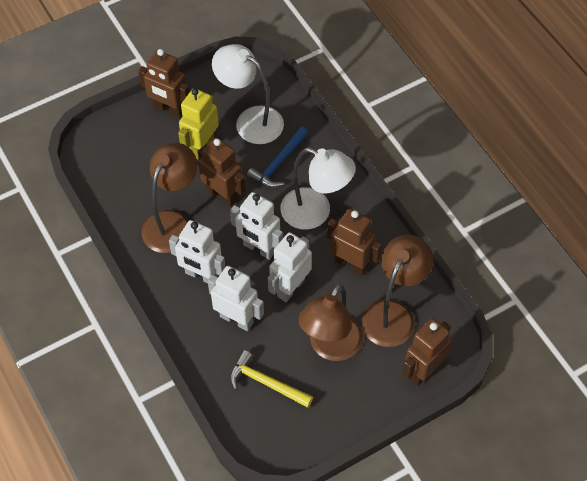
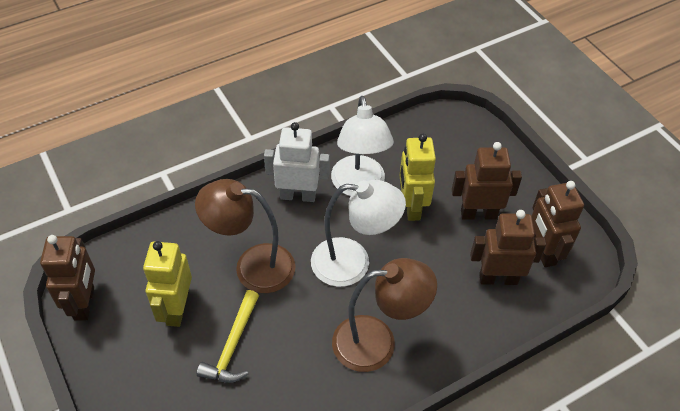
blue hammer: 1 -> 0
brown lamp: 3 -> 2
white robot: 4 -> 1
yellow robot: 1 -> 2

